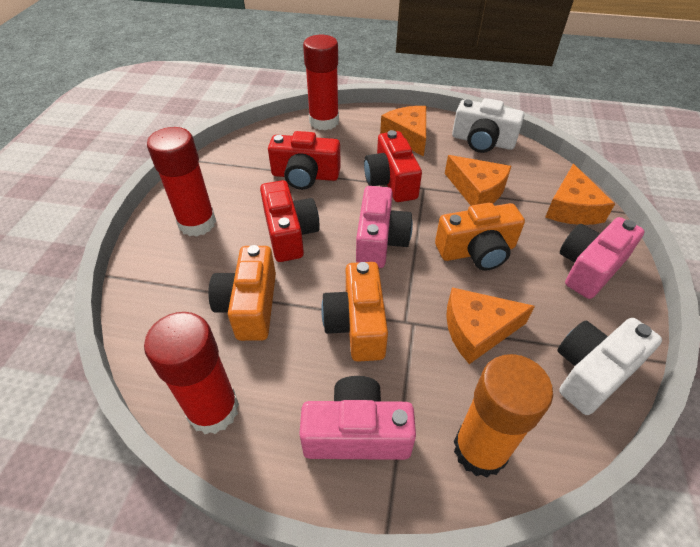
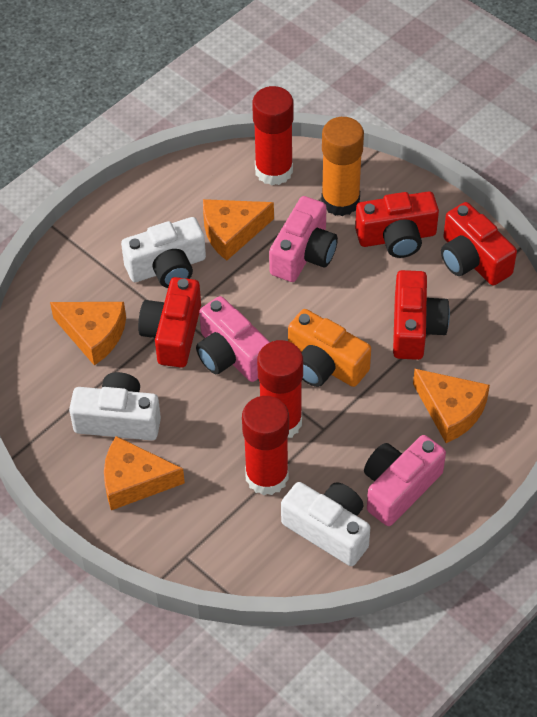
orange camera: 3 -> 1
red camera: 3 -> 4
white camera: 2 -> 3

